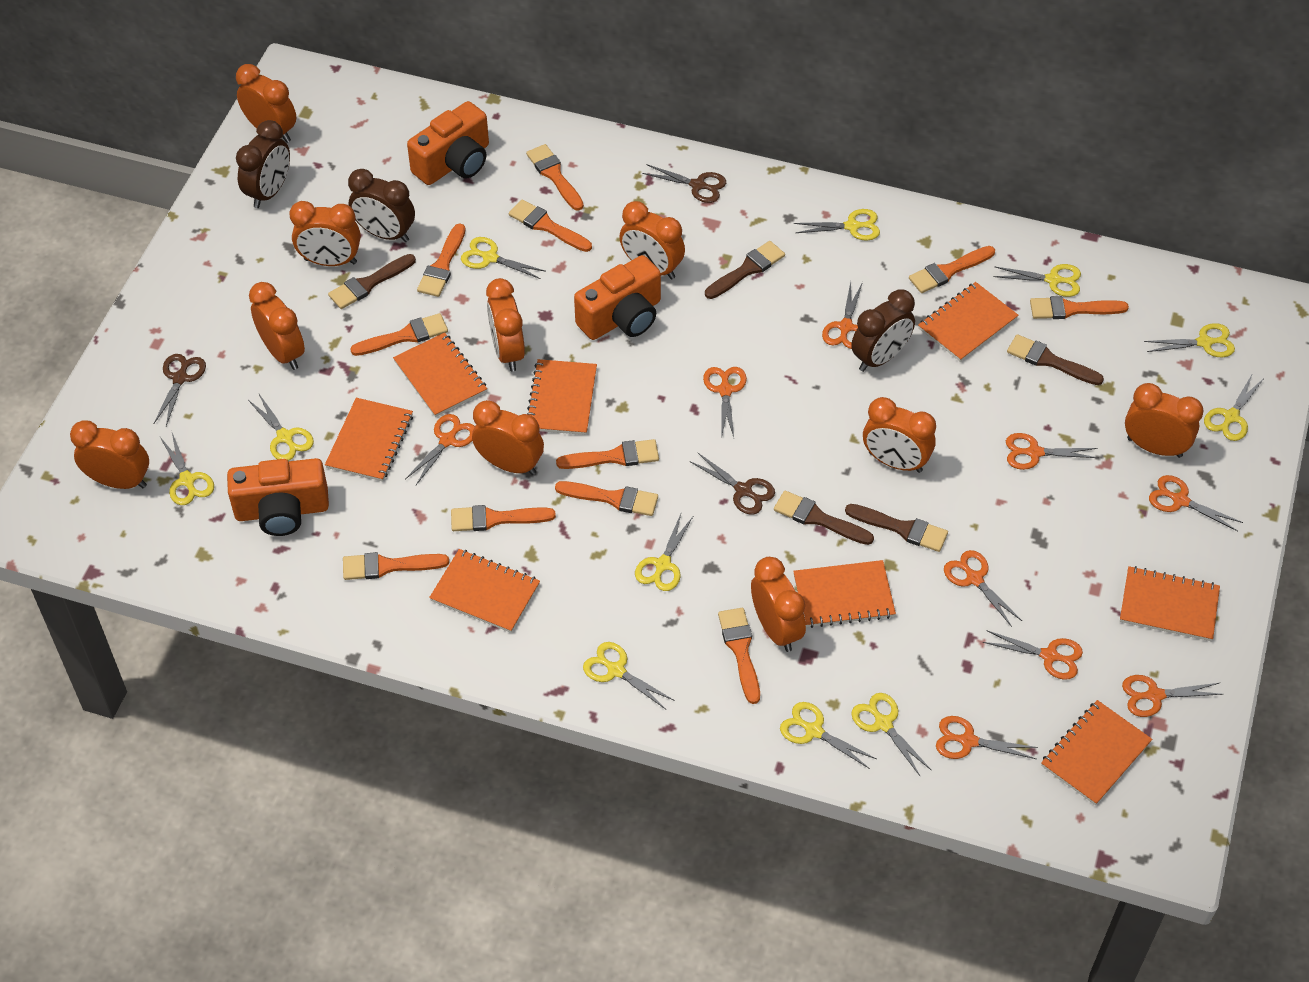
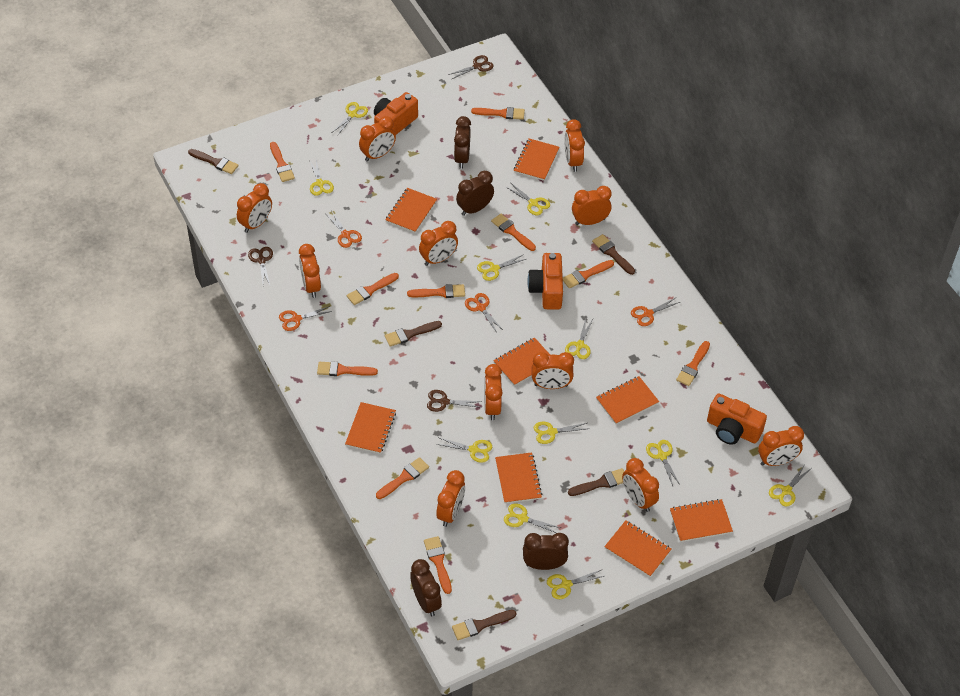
brown clock: 3 -> 4
orange brush: 11 -> 10
orange clock: 10 -> 11
orange scissors: 9 -> 4

